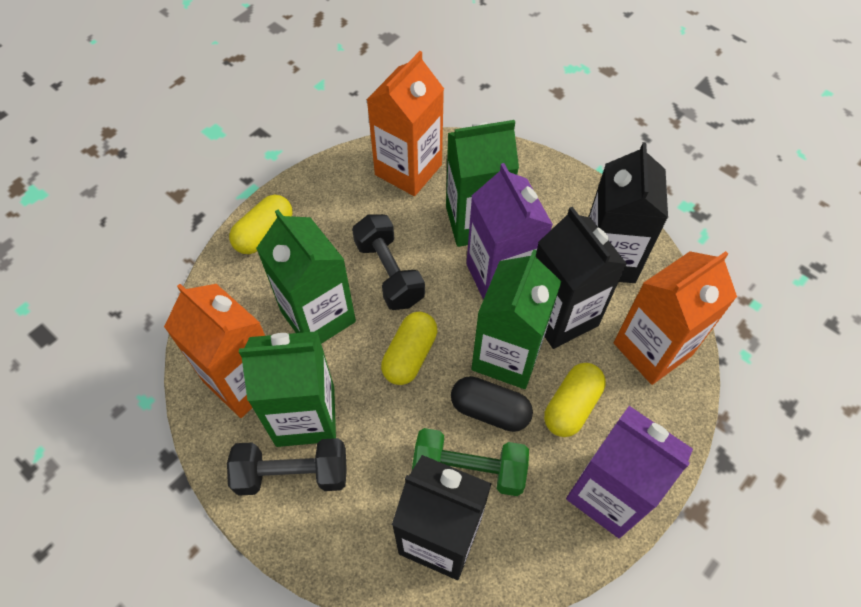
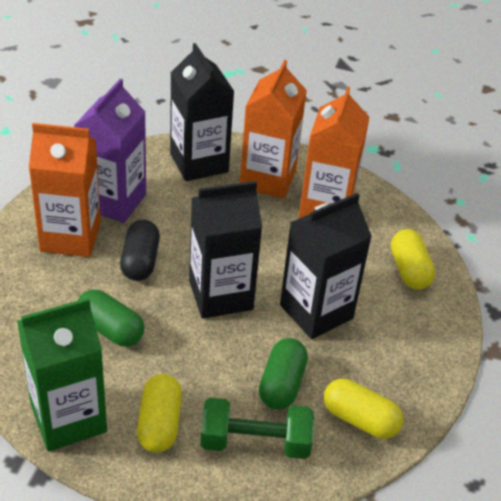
black dumbbell: 2 -> 0
green capsule: 0 -> 2
green carton: 4 -> 1
purple carton: 2 -> 1

